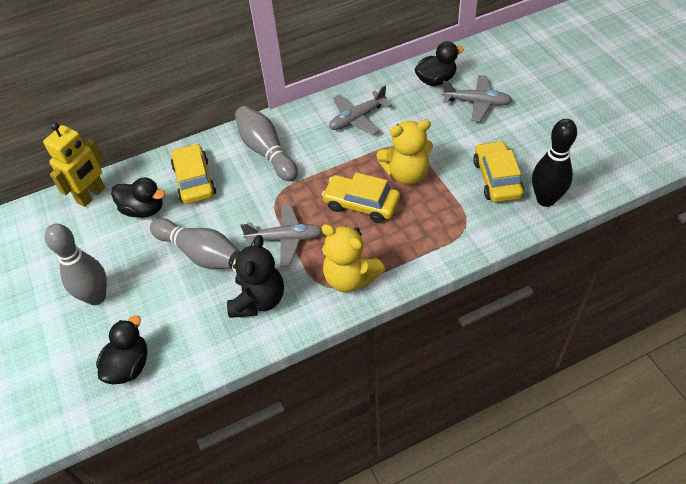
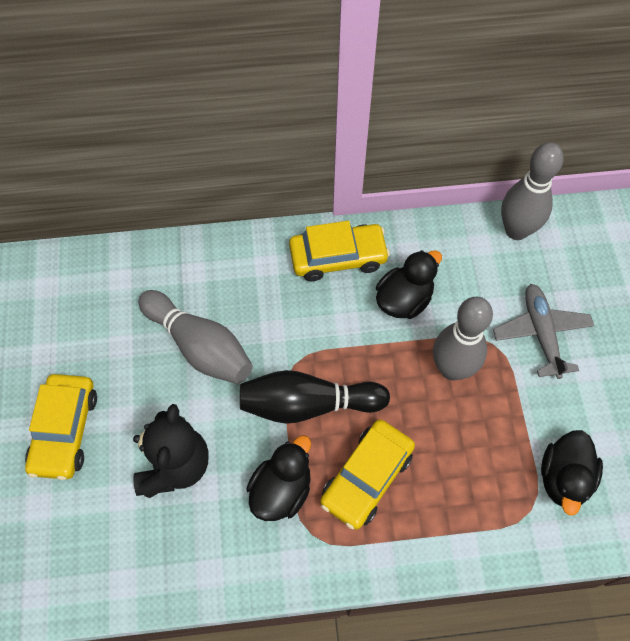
grey plane: 3 -> 1
yellow robot: 1 -> 0
yellow teddy bear: 2 -> 0

